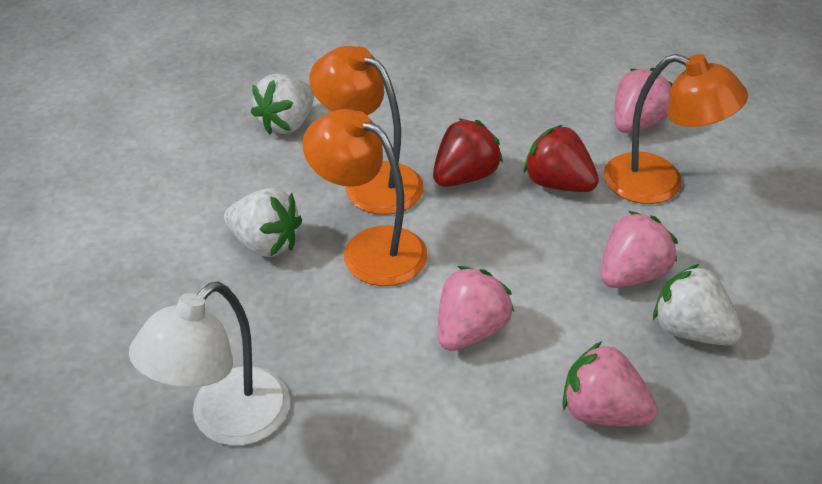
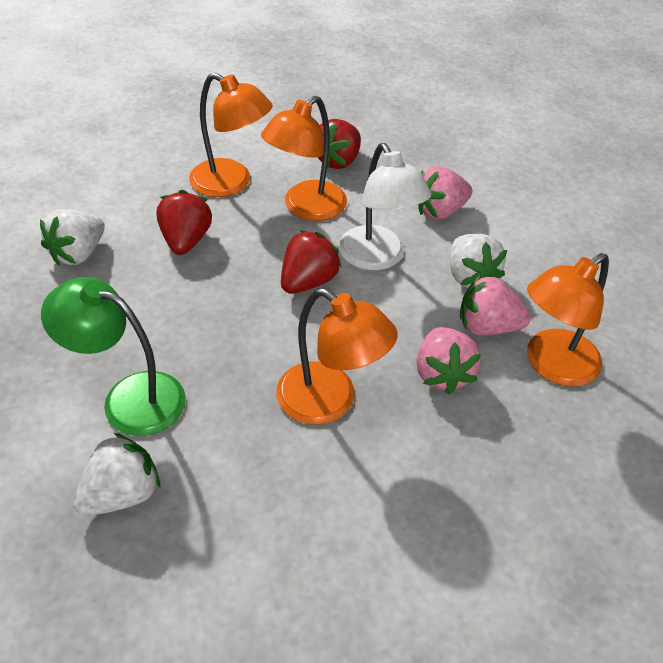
green lamp: 0 -> 1
orange lamp: 3 -> 4
pink strawberry: 4 -> 3
red strawberry: 2 -> 3

